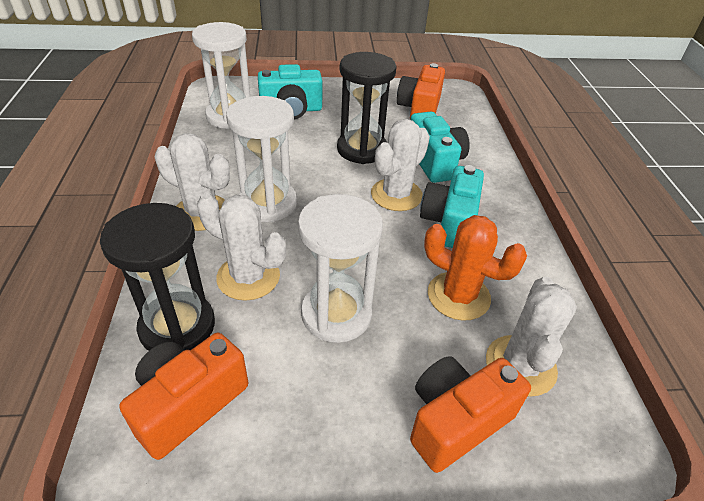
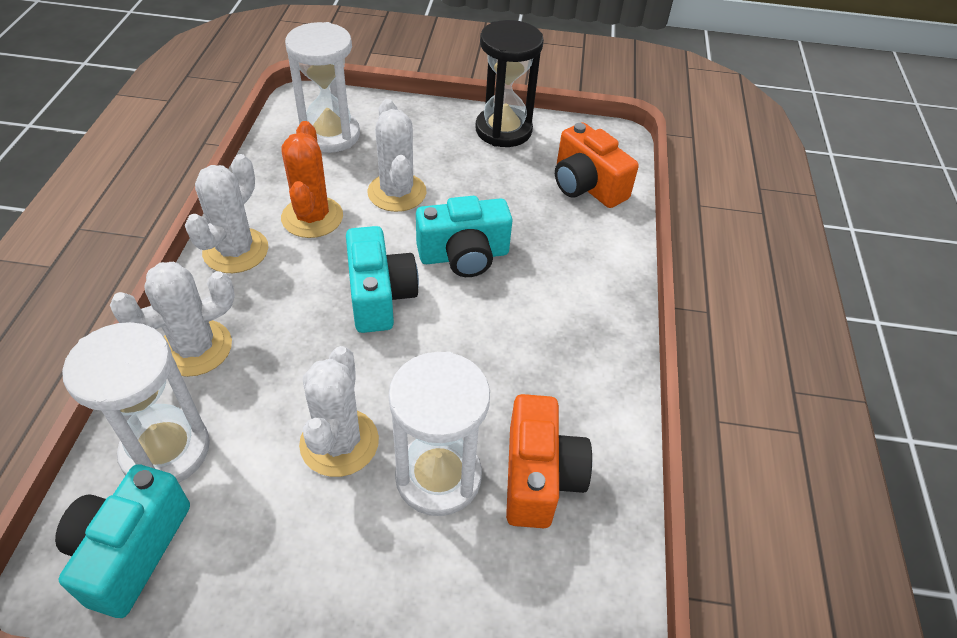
black hourglass: 2 -> 1
orange camera: 3 -> 2

